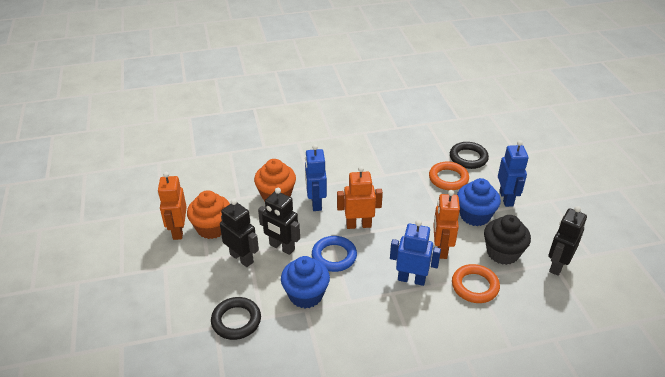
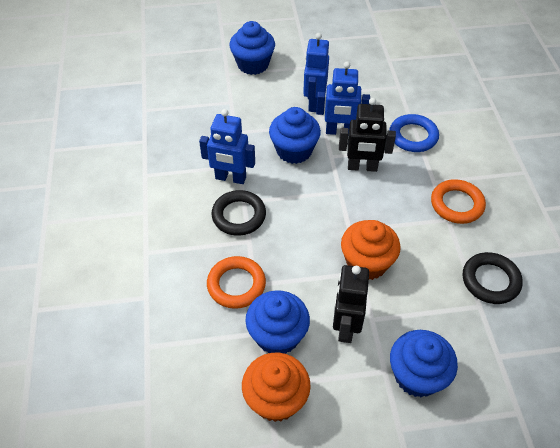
black cupcake: 1 -> 0
black robot: 3 -> 2
blue cupcake: 2 -> 4
orange robot: 3 -> 0

